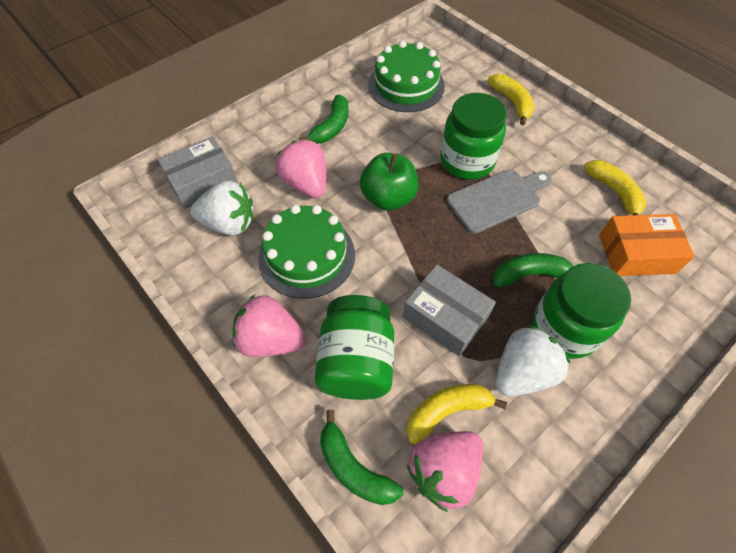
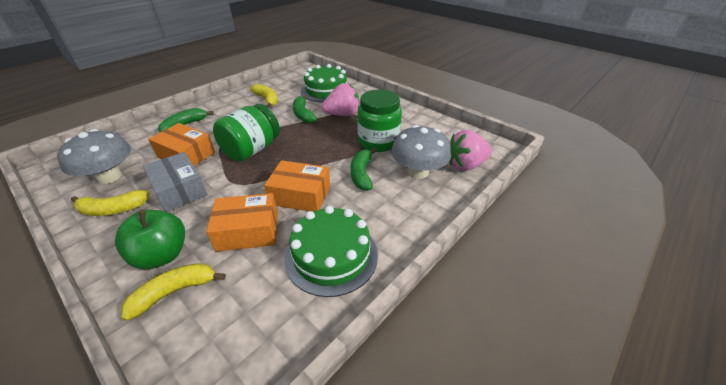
green jar: 3 -> 2
grey box: 2 -> 1
grey cutting board: 1 -> 0
grey mushroom: 0 -> 2
orange box: 1 -> 3
pink strawberry: 3 -> 2
white strawberry: 2 -> 0

